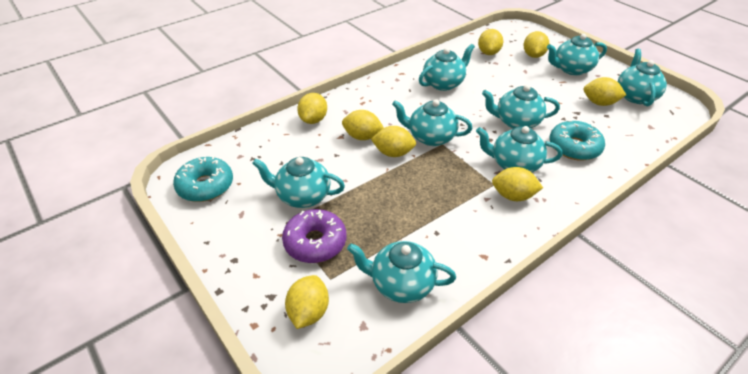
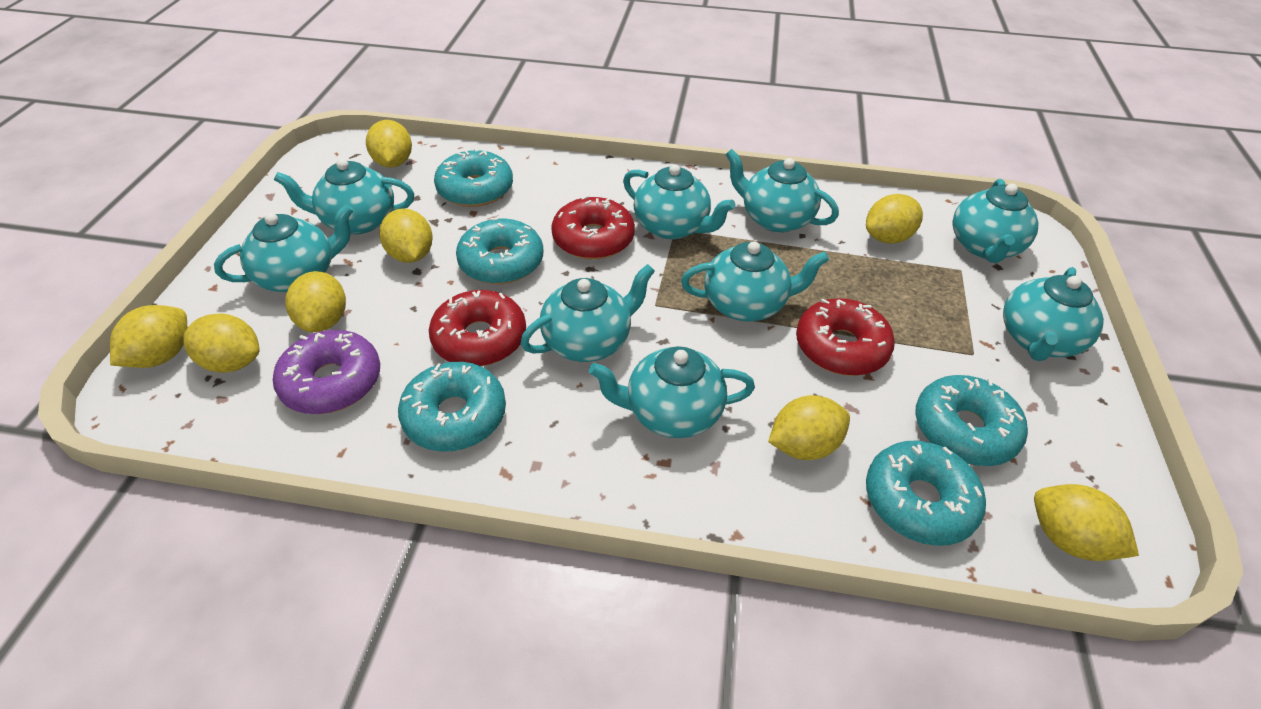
red donut: 0 -> 3
turquoise donut: 2 -> 5
turquoise teapot: 8 -> 9

